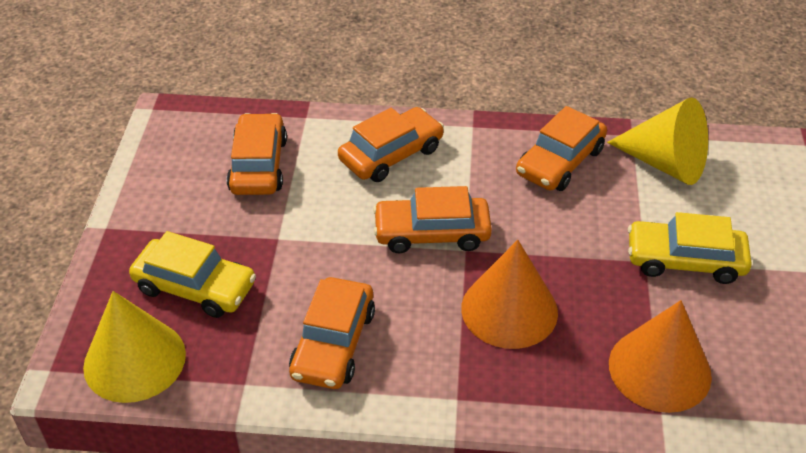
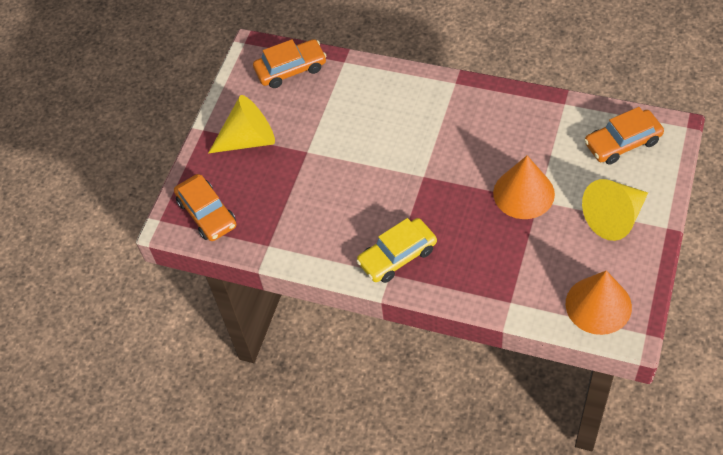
orange car: 5 -> 3
yellow car: 2 -> 1

